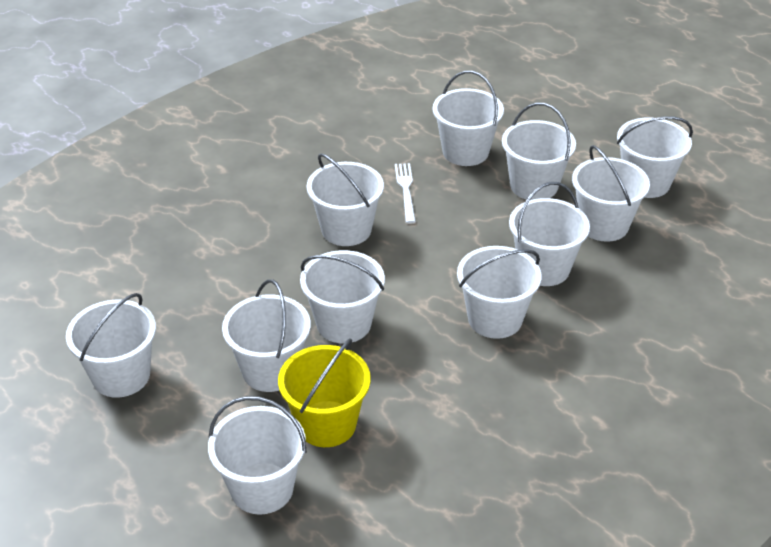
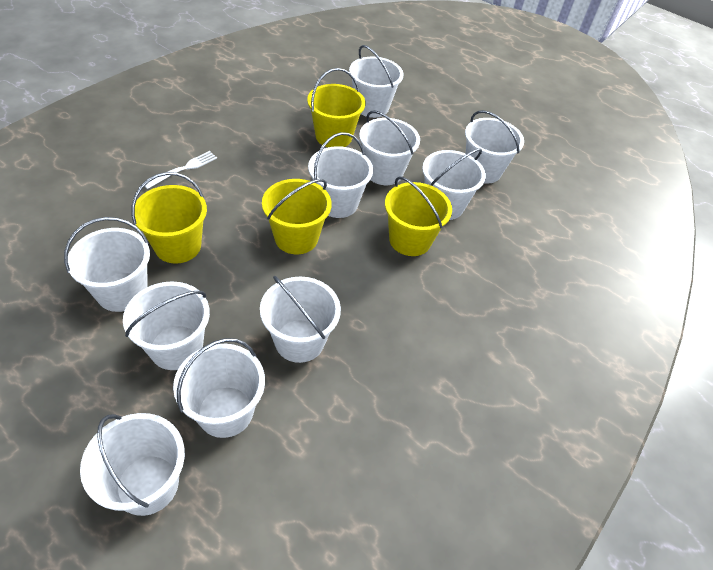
white bucket: 11 -> 10
yellow bucket: 1 -> 4

